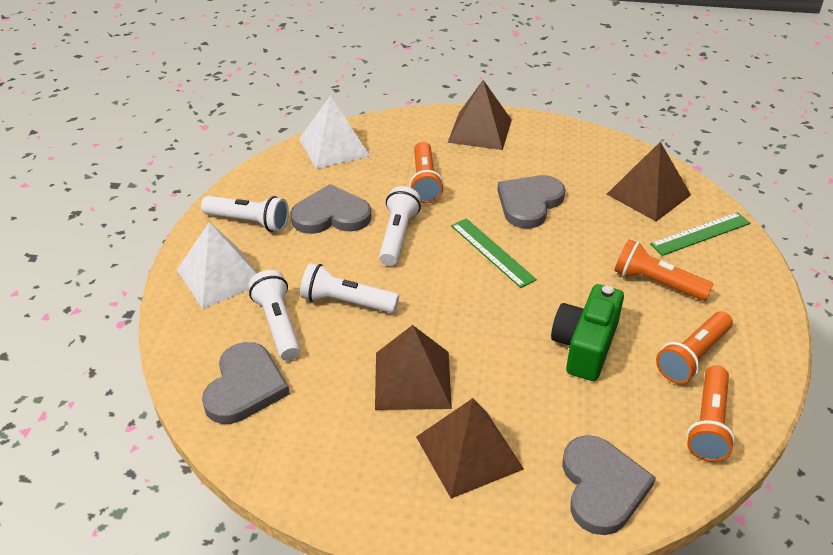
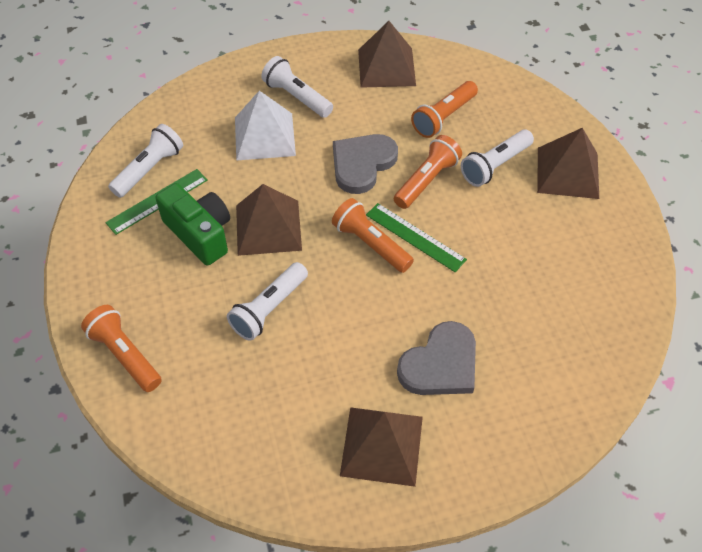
grey heart: 4 -> 2
white pyramid: 2 -> 1

